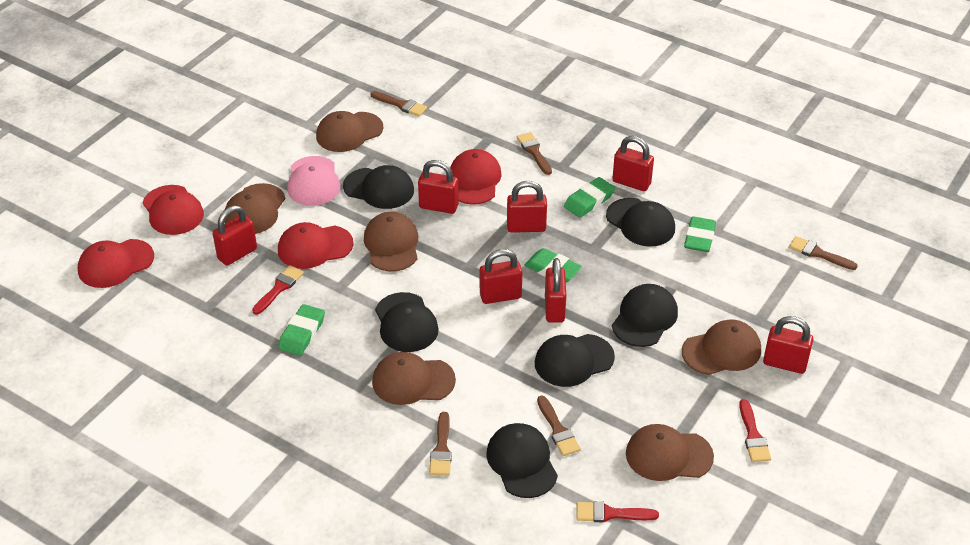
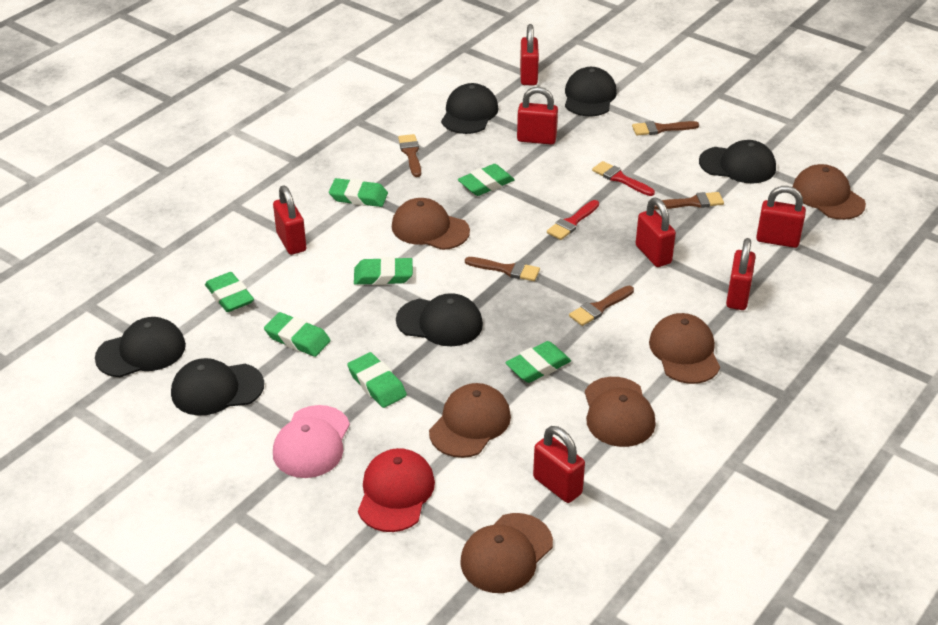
green eraser: 4 -> 7
red brush: 3 -> 2
red cap: 4 -> 1

